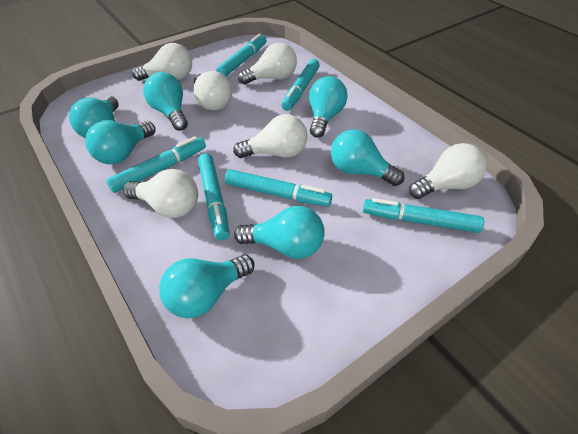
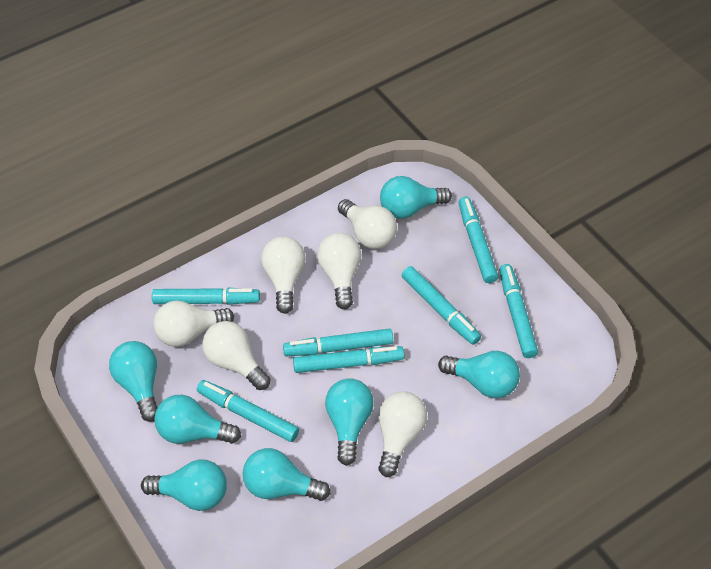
turquoise marker: 6 -> 7

